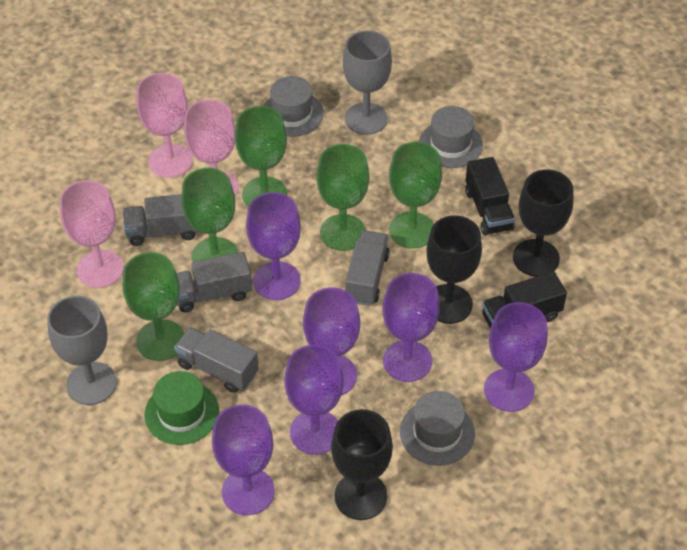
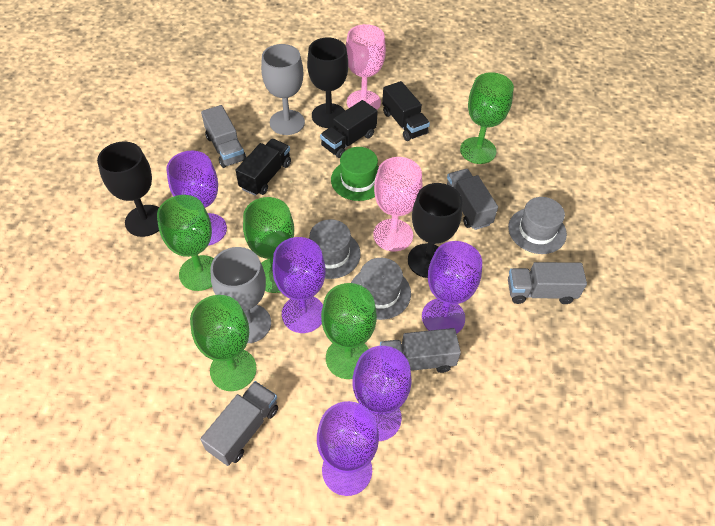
black truck: 2 -> 3
grey truck: 4 -> 5
pink goblet: 3 -> 2
purple goblet: 6 -> 5

